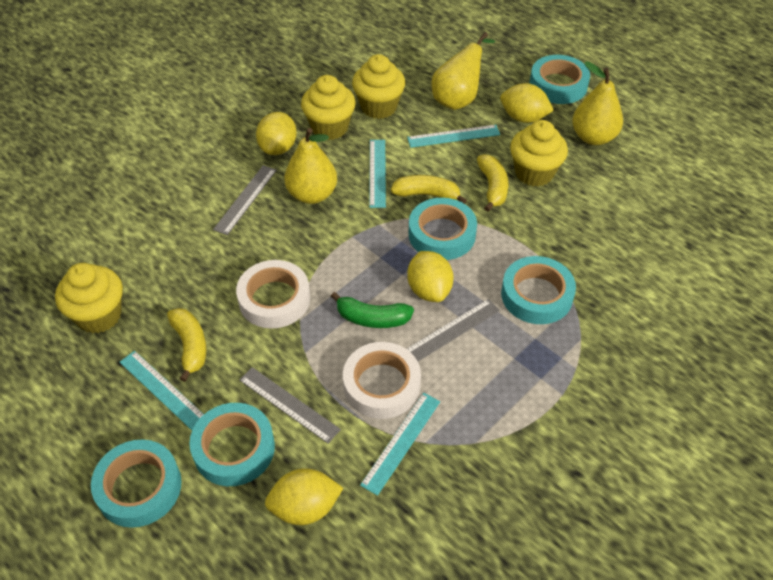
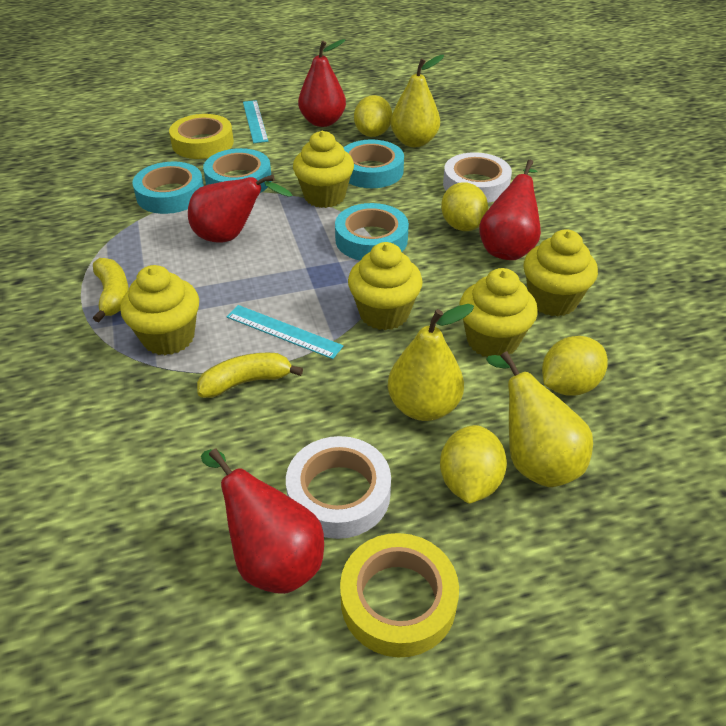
green banana: 1 -> 0
grey ruler: 3 -> 0
red pear: 0 -> 4
turquoise ruler: 4 -> 2
turquoise tape: 5 -> 4
yellow banana: 3 -> 2
yellow cupcake: 4 -> 5
yellow tape: 0 -> 2

